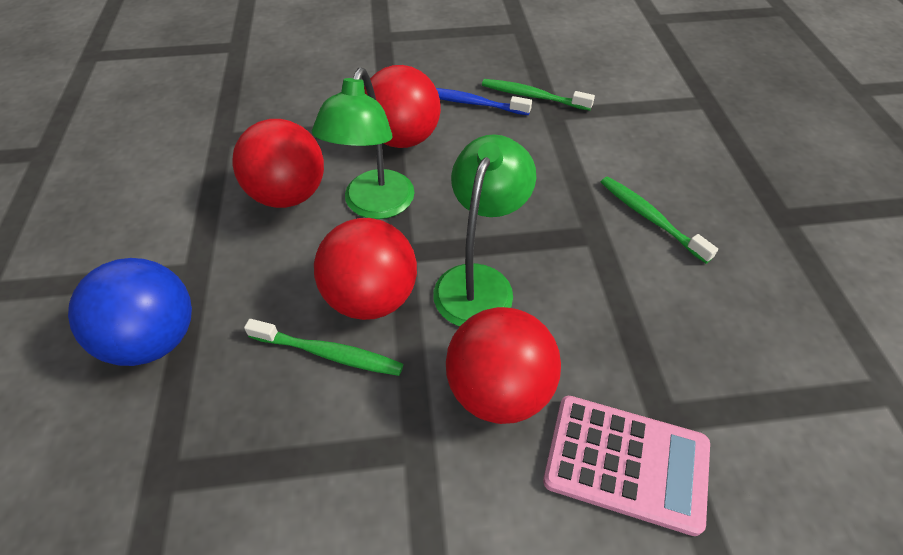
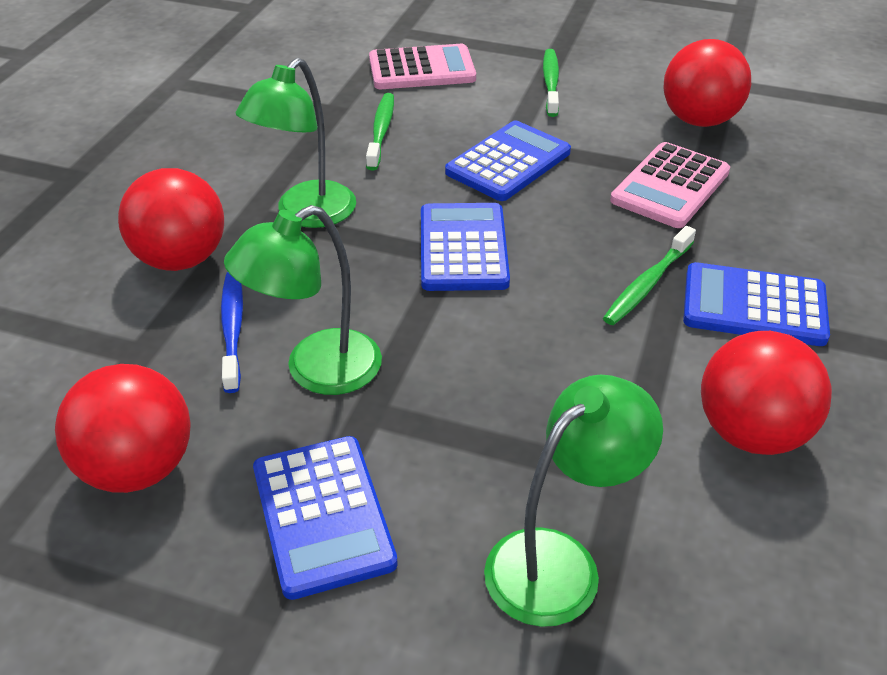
blue ball: 1 -> 0
blue calculator: 0 -> 4
green lamp: 2 -> 3
pink calculator: 1 -> 2

